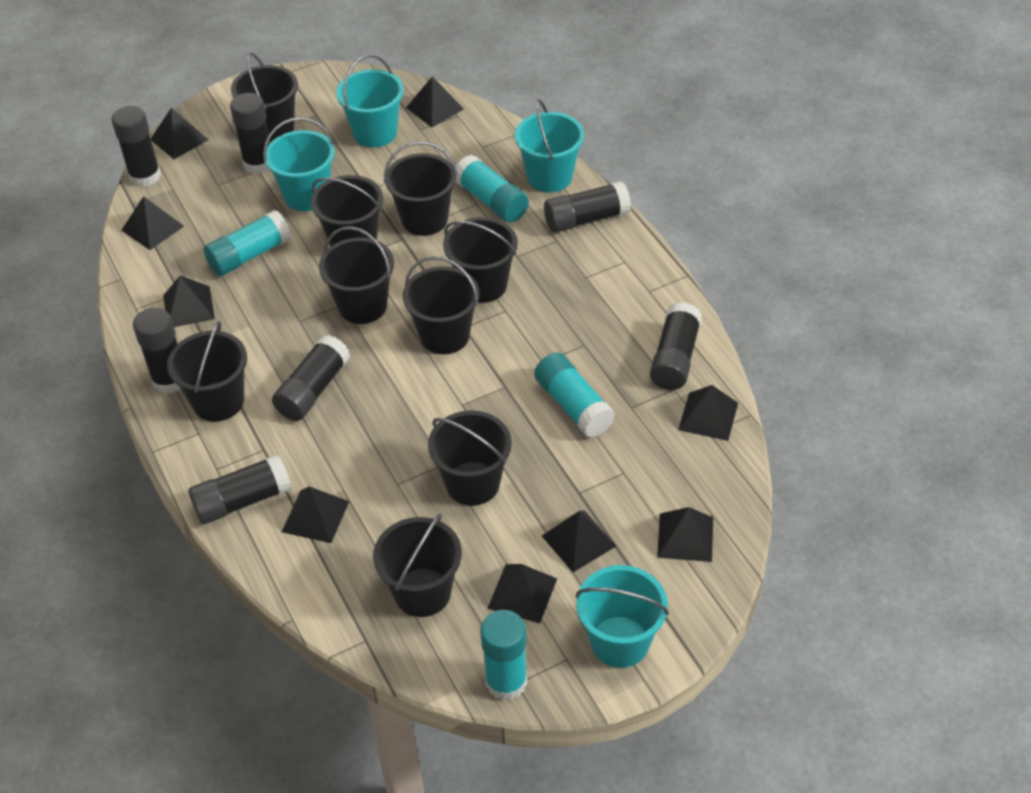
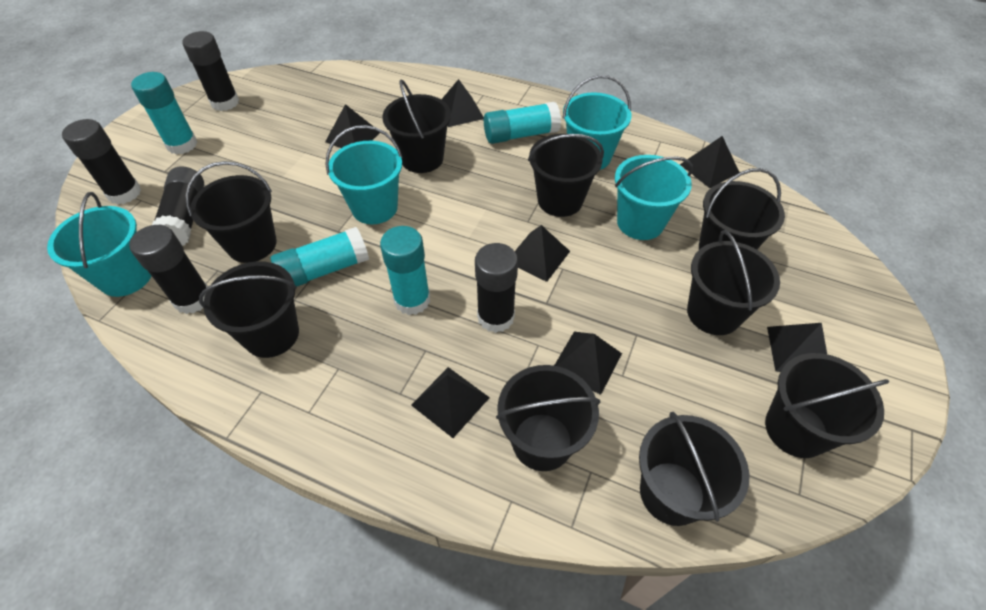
black glue stick: 7 -> 5
black pyramid: 9 -> 7

